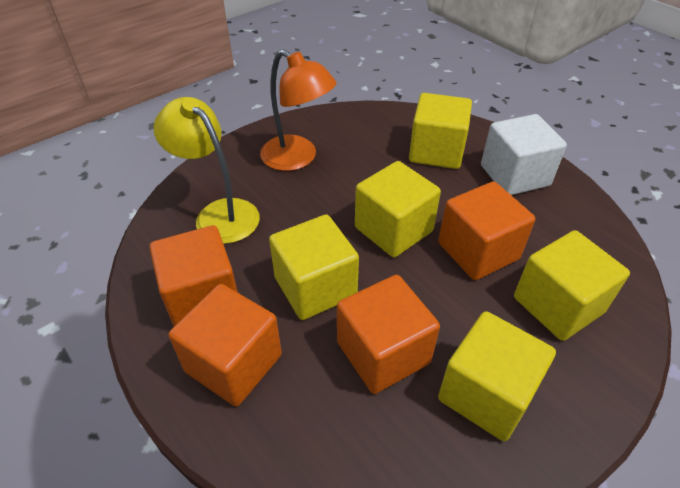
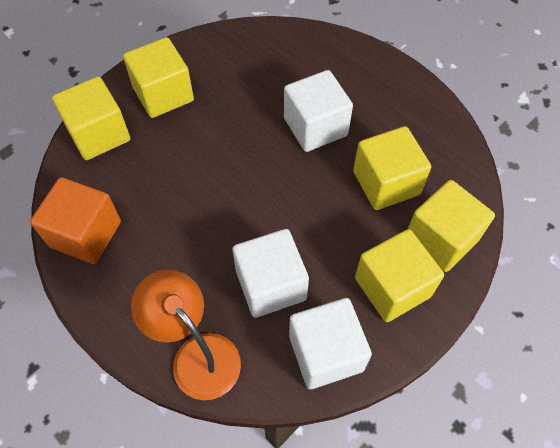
orange cube: 4 -> 1
white cube: 1 -> 3
yellow lamp: 1 -> 0

